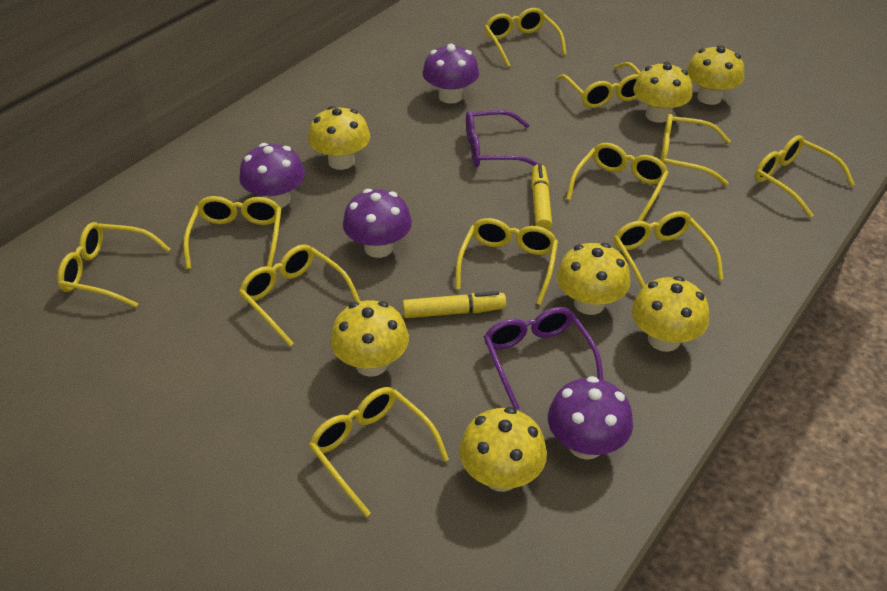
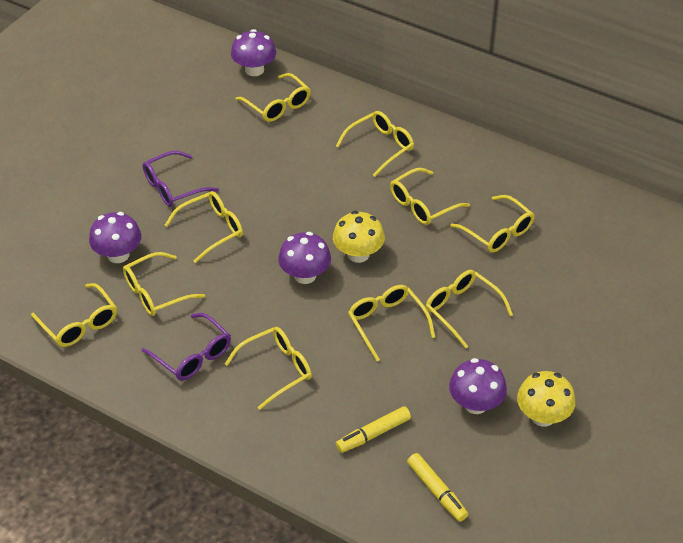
yellow glasses: 11 -> 10
yellow mushroom: 7 -> 2

